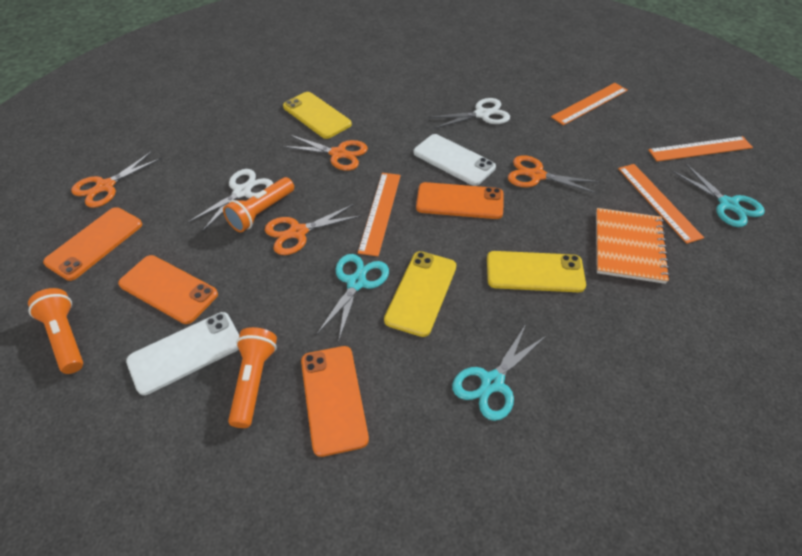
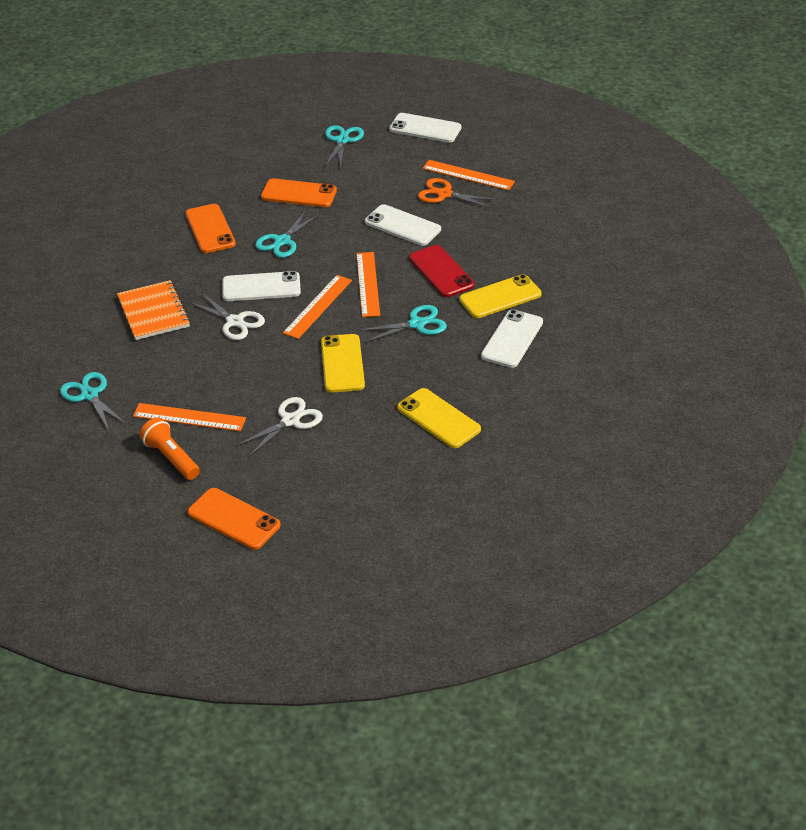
orange flashlight: 3 -> 1
orange phone: 4 -> 3
orange scissors: 4 -> 1
red phone: 0 -> 1
turquoise scissors: 3 -> 4
white phone: 2 -> 4

